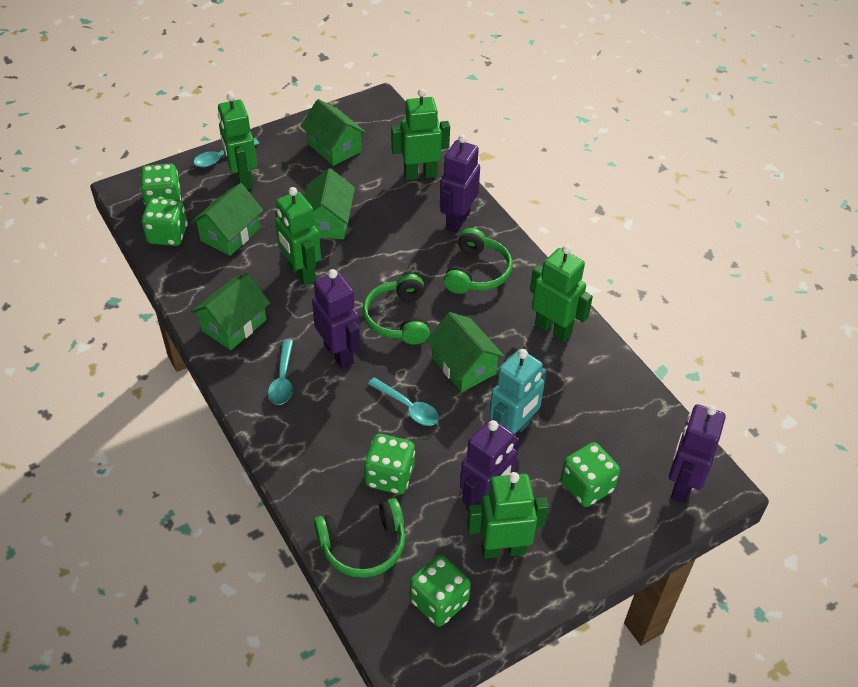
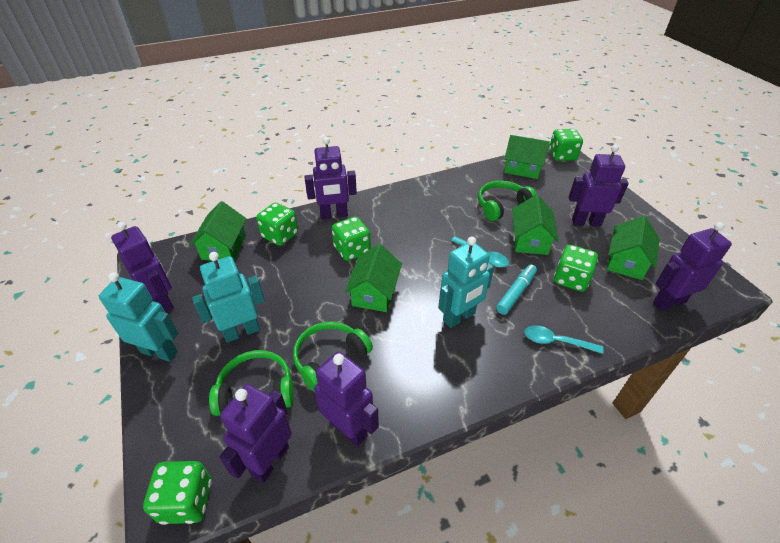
green robot: 5 -> 0
purple robot: 4 -> 6
turquoise marker: 0 -> 1
turquoise robot: 1 -> 3
turquoise spoon: 3 -> 2

